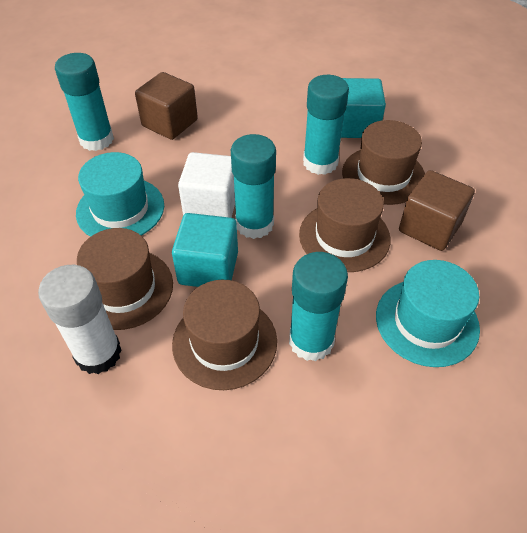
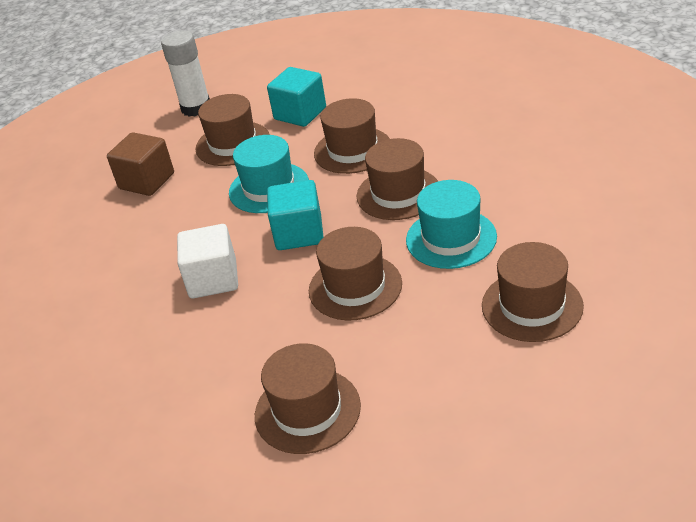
brown cube: 2 -> 1
brown hat: 4 -> 6
turquoise glue stick: 4 -> 0

